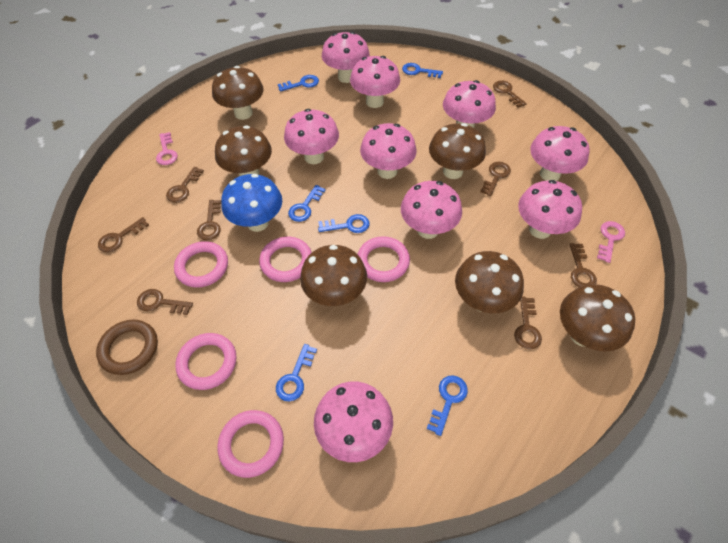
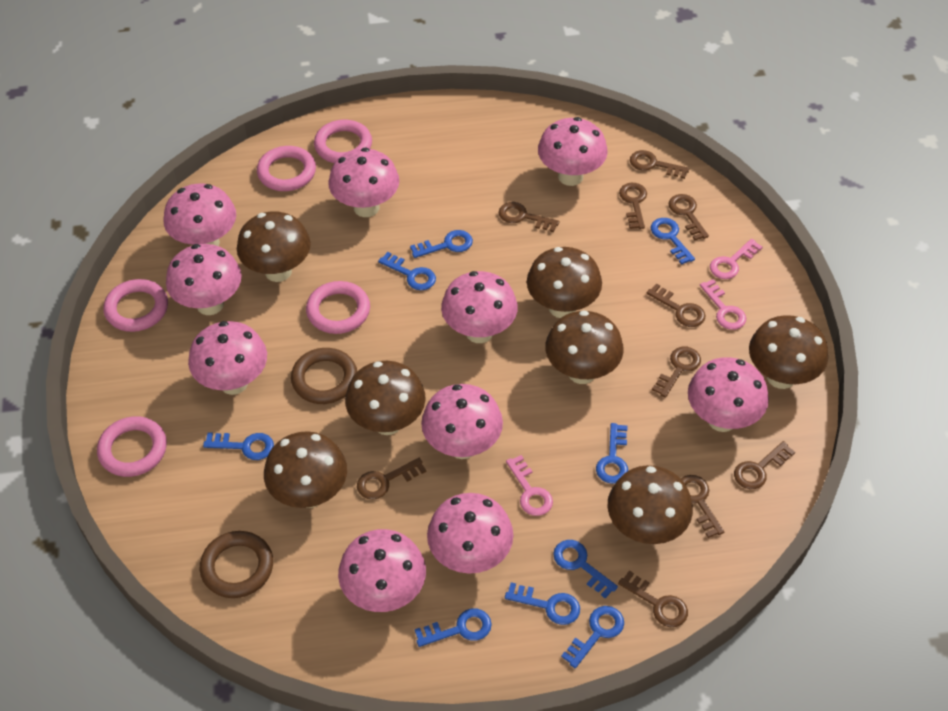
blue key: 6 -> 9
blue mushroom: 1 -> 0
brown key: 8 -> 10
brown mushroom: 6 -> 7
brown ring: 1 -> 2
pink key: 2 -> 3
pink mushroom: 9 -> 10

